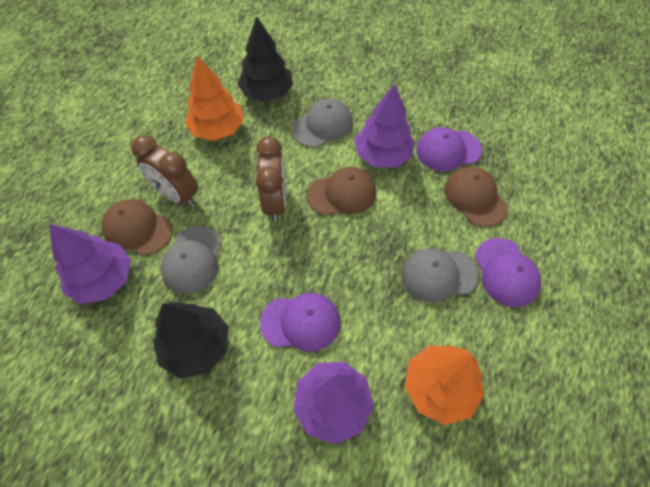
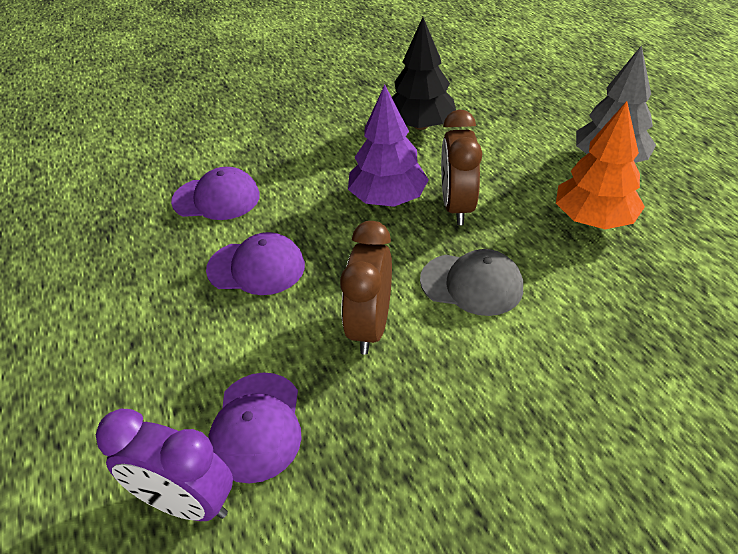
black tree: 2 -> 1
brown cap: 3 -> 0
grey cap: 3 -> 1
grey tree: 0 -> 1
orange tree: 2 -> 1
purple clock: 0 -> 1
purple tree: 3 -> 1

